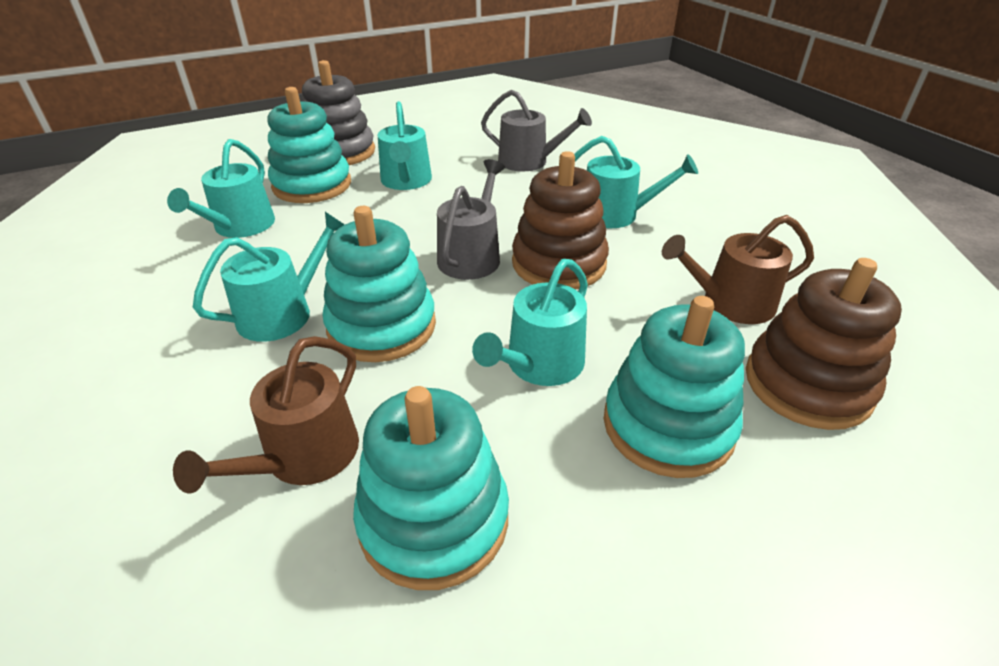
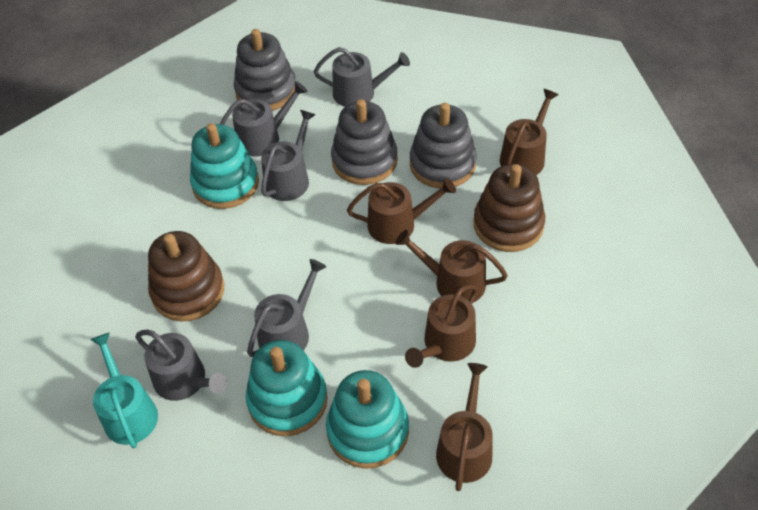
brown watering can: 2 -> 5
grey stacking toy: 1 -> 3
grey watering can: 2 -> 5
turquoise stacking toy: 4 -> 3
turquoise watering can: 5 -> 1

